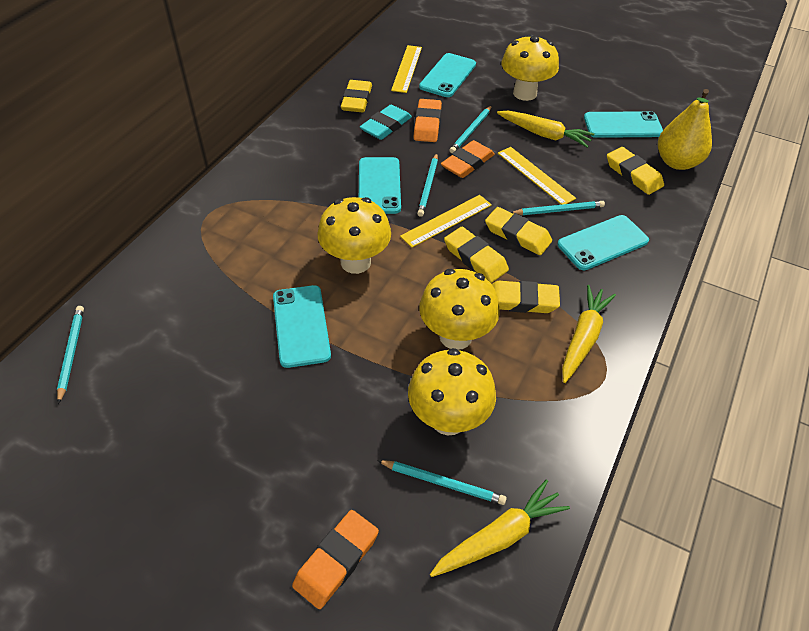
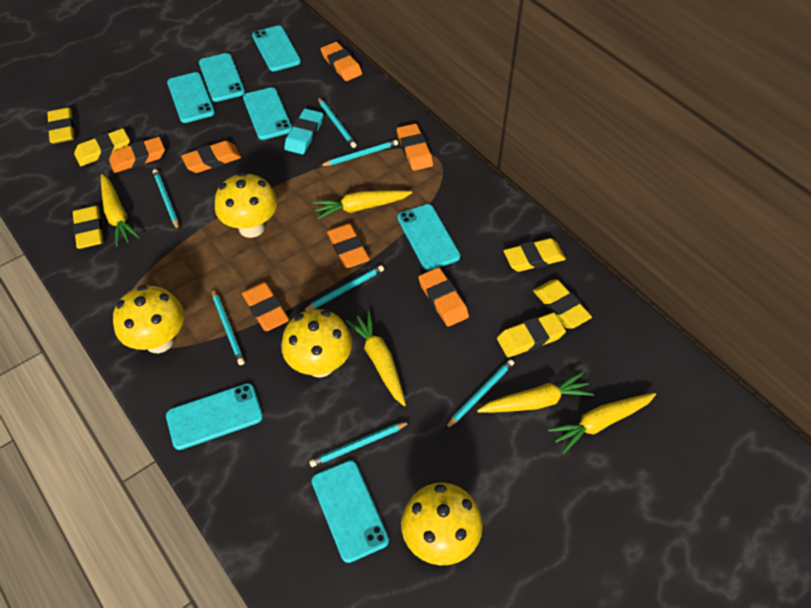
orange eraser: 3 -> 7
turquoise pencil: 5 -> 7
turquoise phone: 5 -> 7
yellow carrot: 3 -> 5
yellow eraser: 5 -> 6
yellow pear: 1 -> 0
yellow ruler: 3 -> 0

